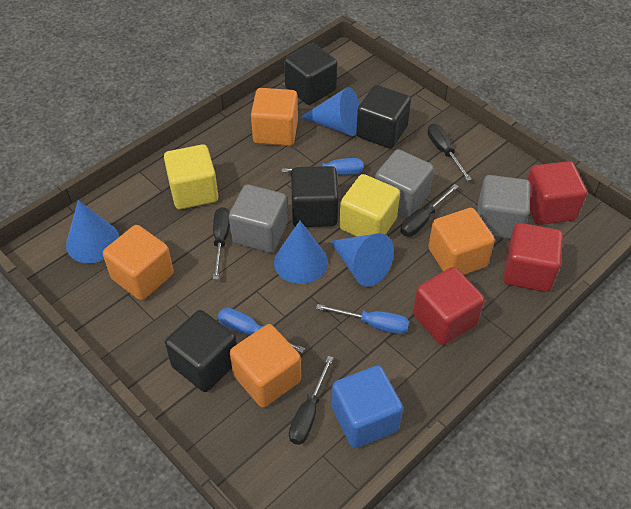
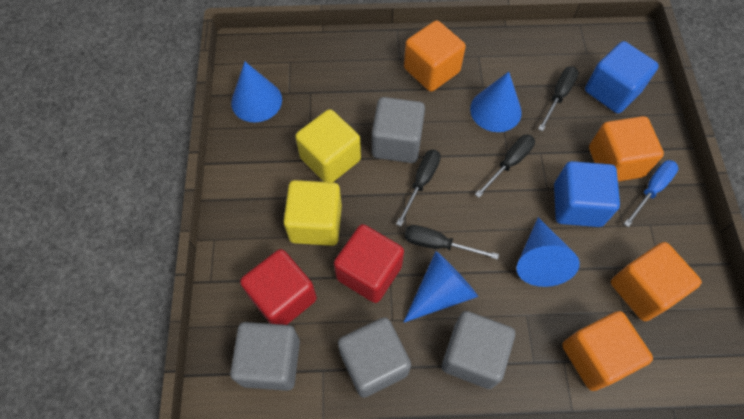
black cube: 4 -> 0
blue cube: 1 -> 2
blue screwdriver: 3 -> 1
grey cube: 3 -> 4
red cube: 3 -> 2

